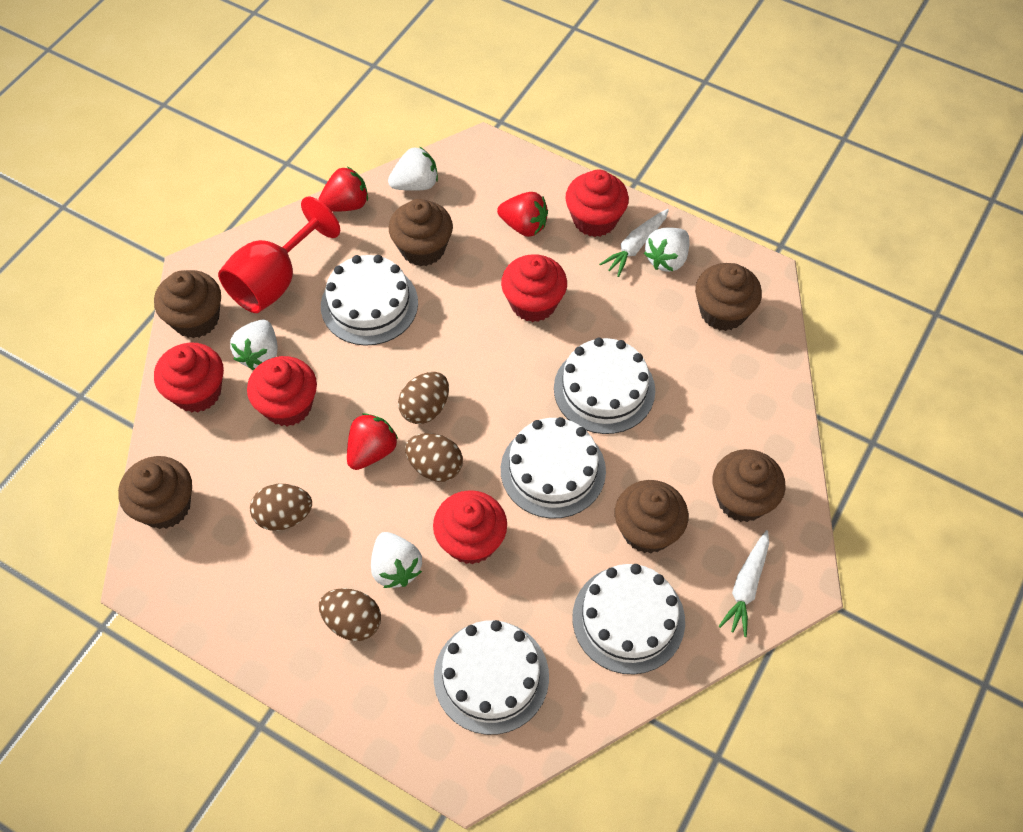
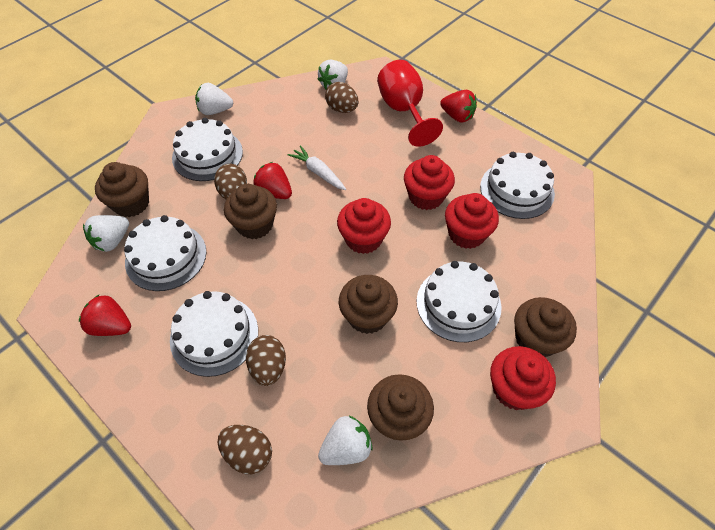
brown cupcake: 6 -> 5
red cupcake: 5 -> 4
white carrot: 2 -> 1

